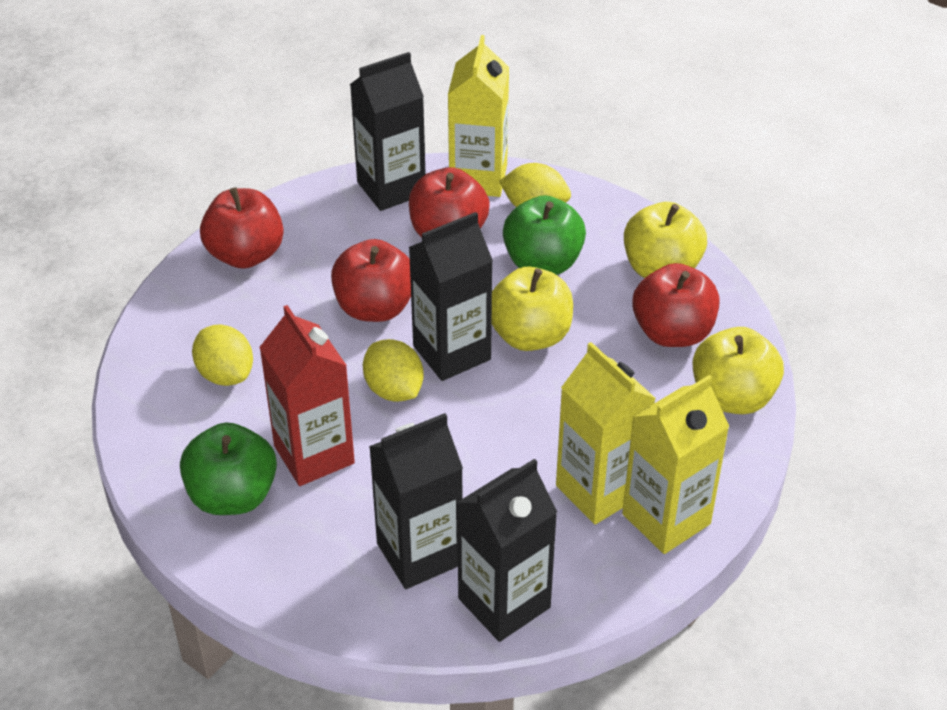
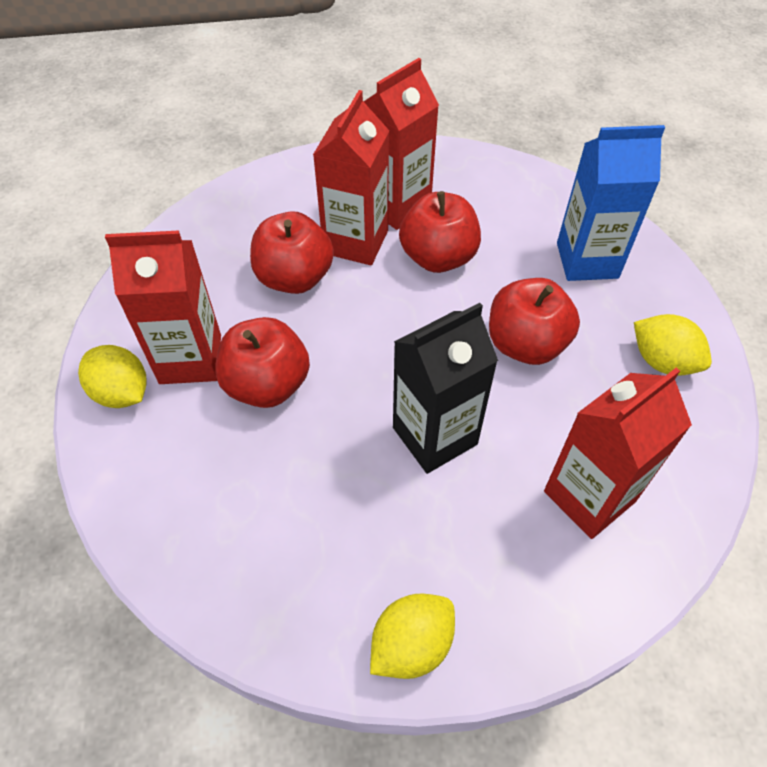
black carton: 4 -> 1
blue carton: 0 -> 1
green apple: 2 -> 0
red carton: 1 -> 4
yellow apple: 3 -> 0
yellow carton: 3 -> 0

